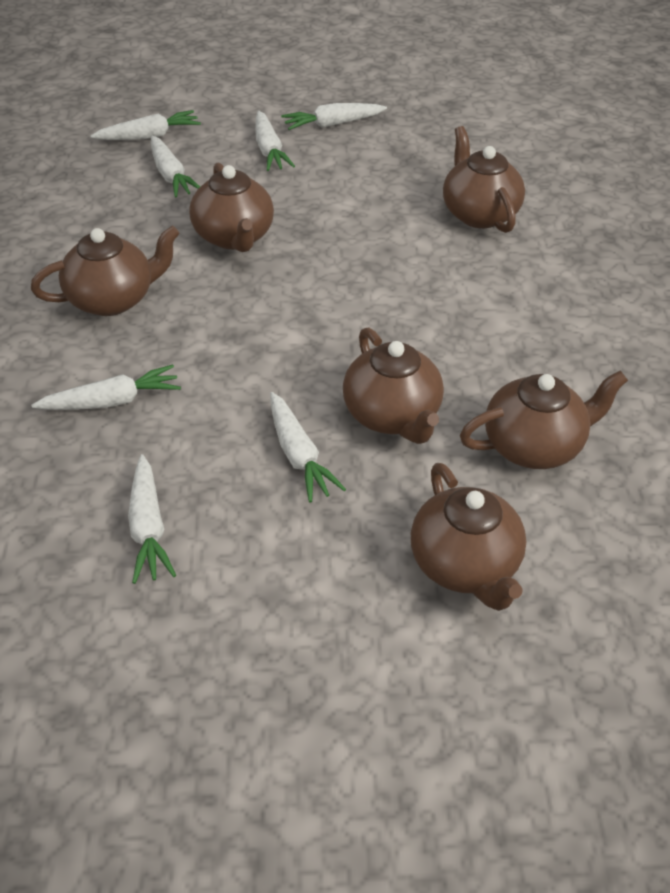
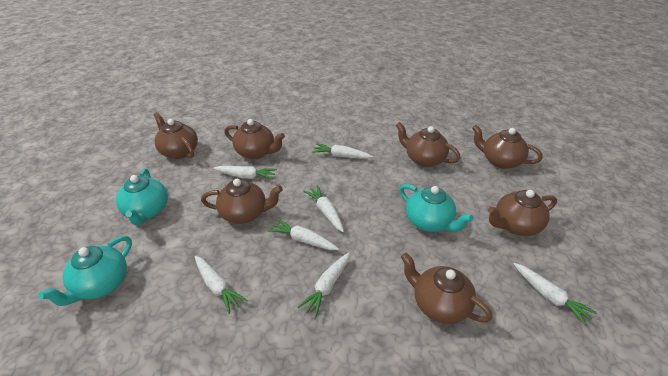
brown teapot: 6 -> 7
turquoise teapot: 0 -> 3

